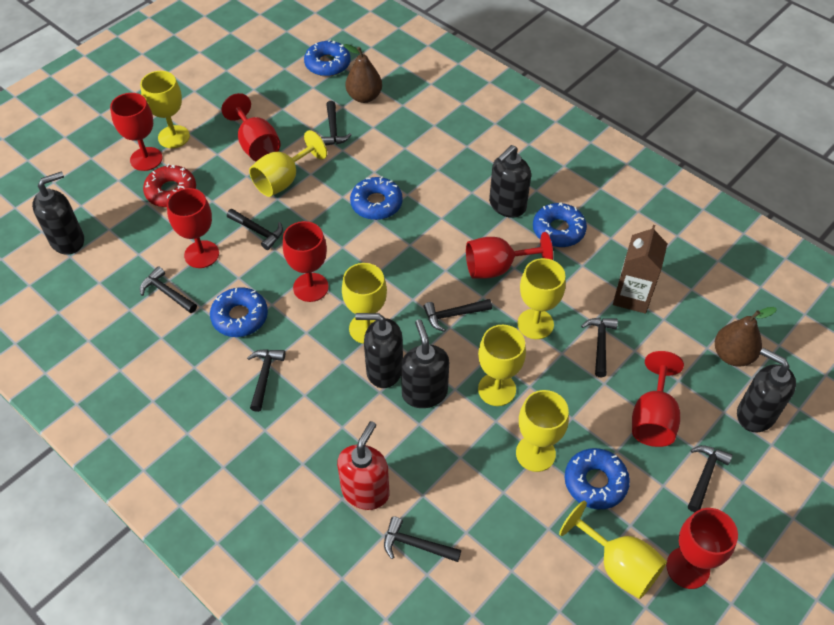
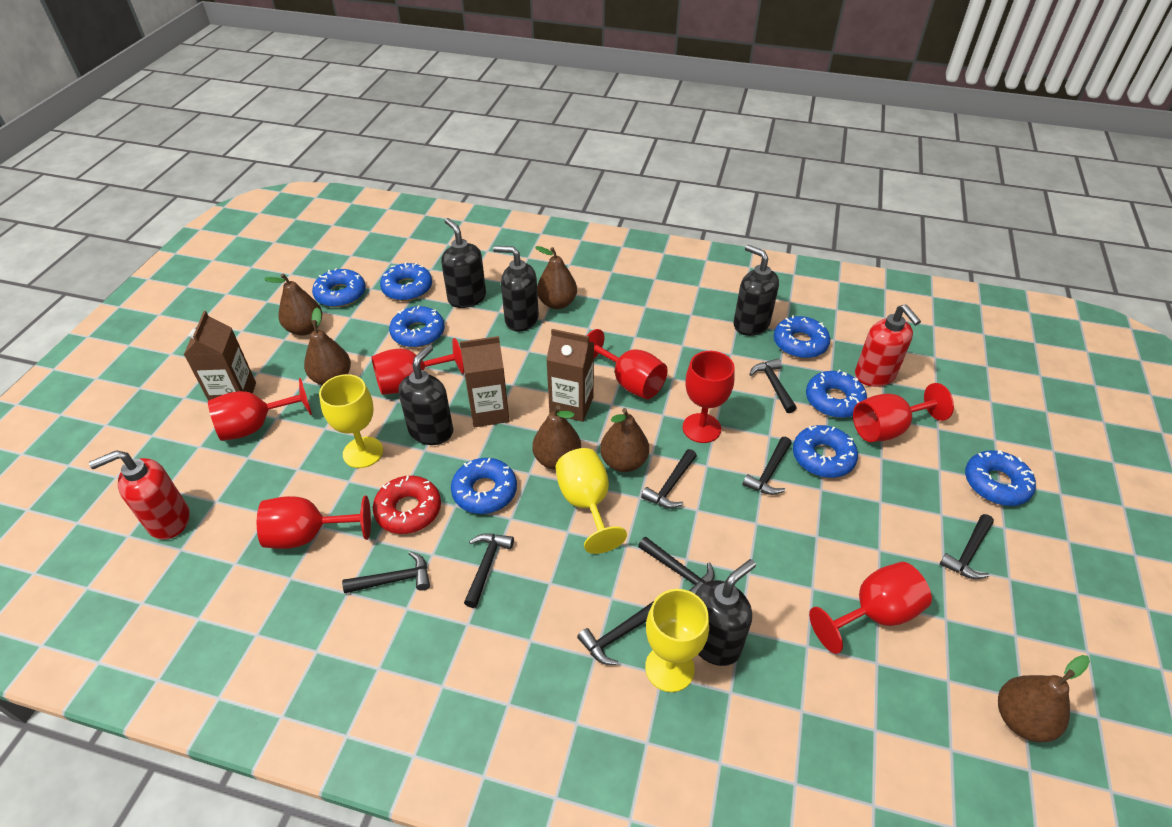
blue donut: 5 -> 8
brown carton: 1 -> 3
brown pear: 2 -> 6
red soap dispenser: 1 -> 2
yellow goblet: 7 -> 3

